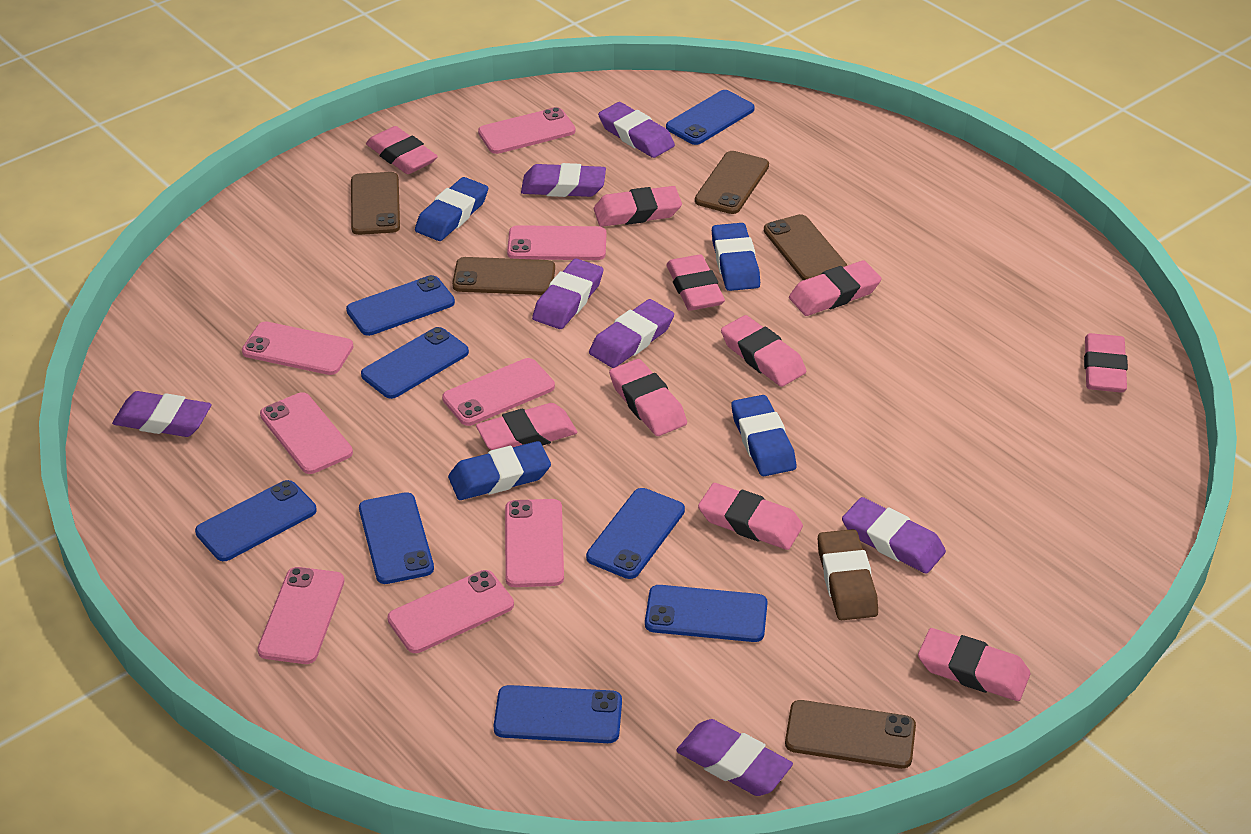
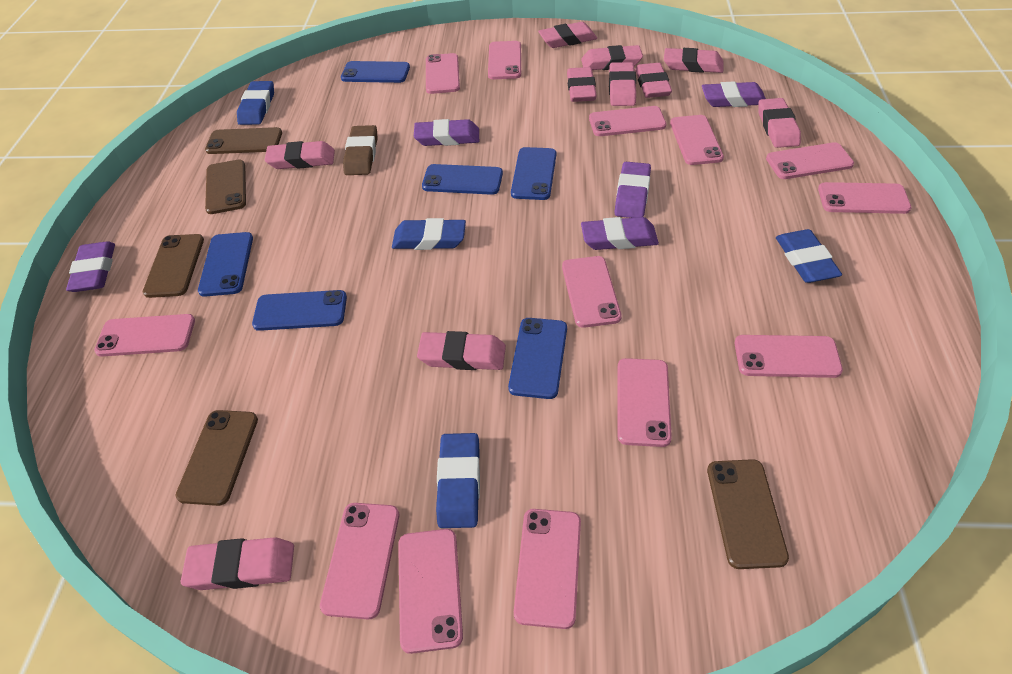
blue phone: 8 -> 6
pink phone: 8 -> 13
purple eraser: 7 -> 5

